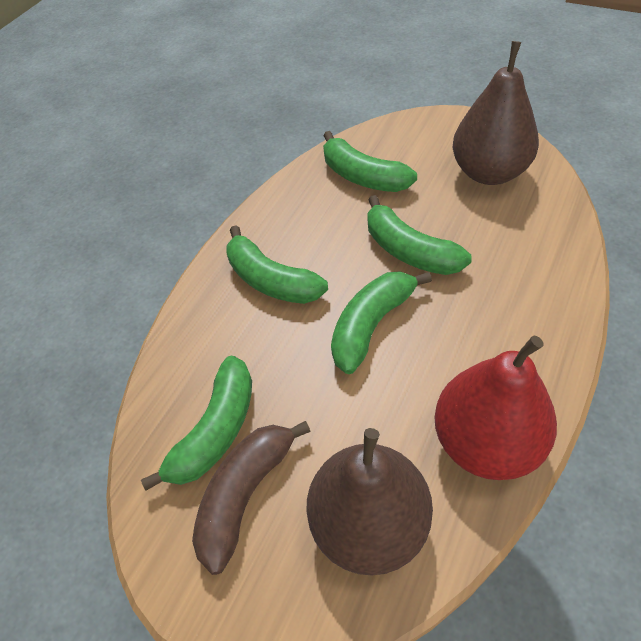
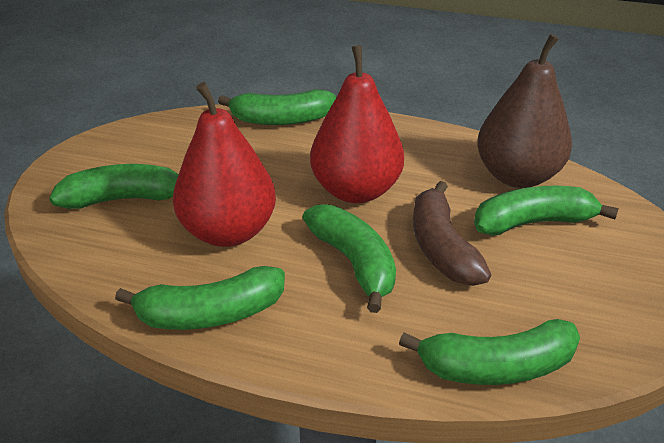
brown pear: 2 -> 1
green banana: 5 -> 6
red pear: 1 -> 2

